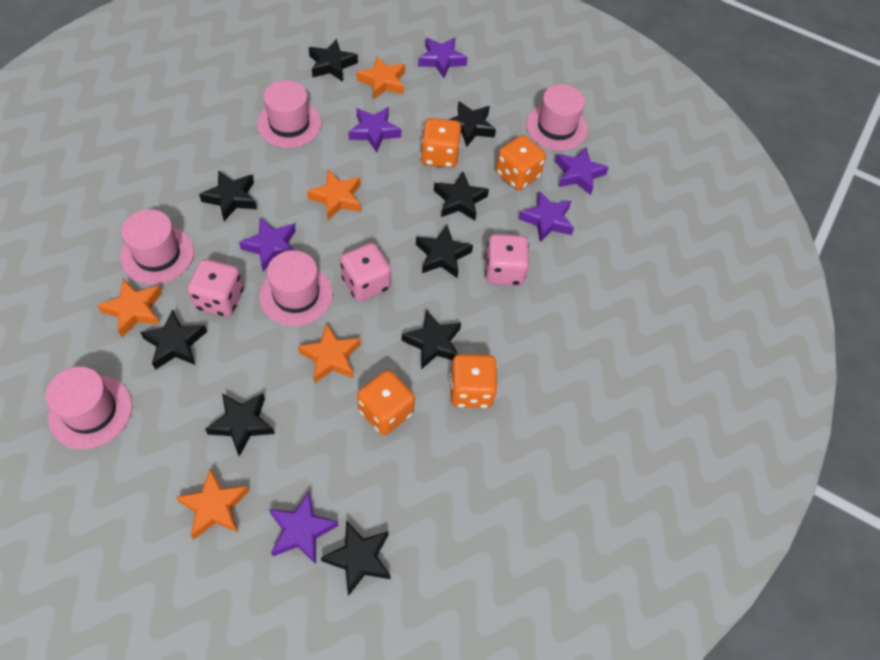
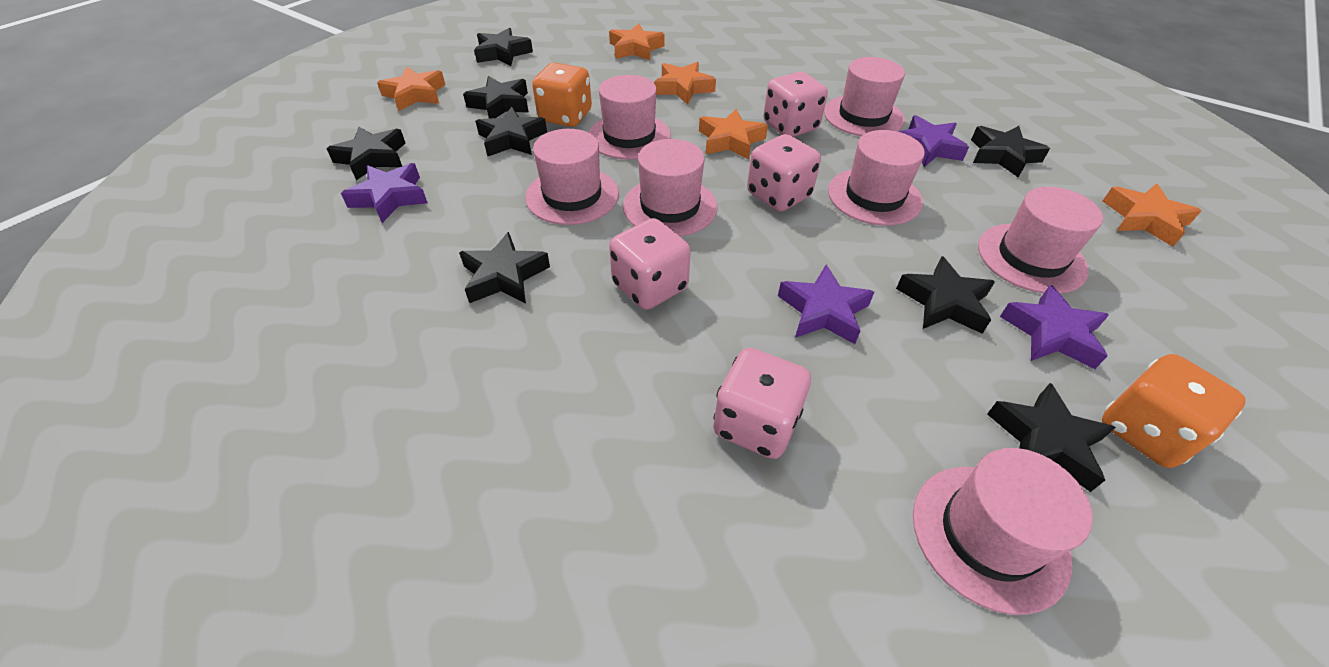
black star: 9 -> 8
orange dice: 4 -> 2
pink dice: 3 -> 4
pink hat: 5 -> 7
purple star: 6 -> 4

